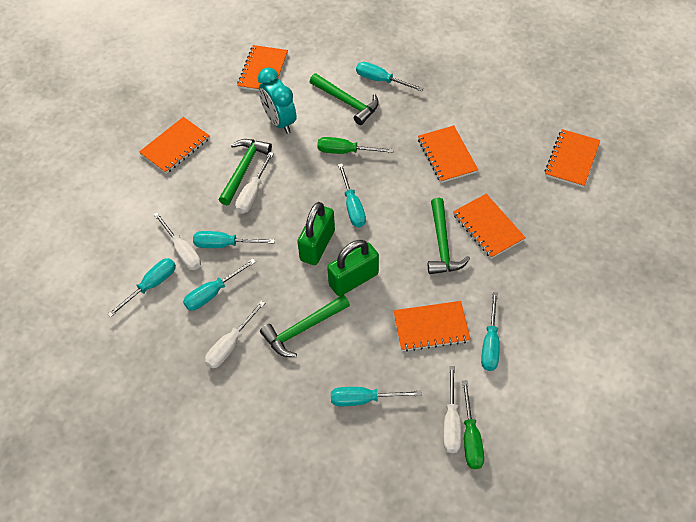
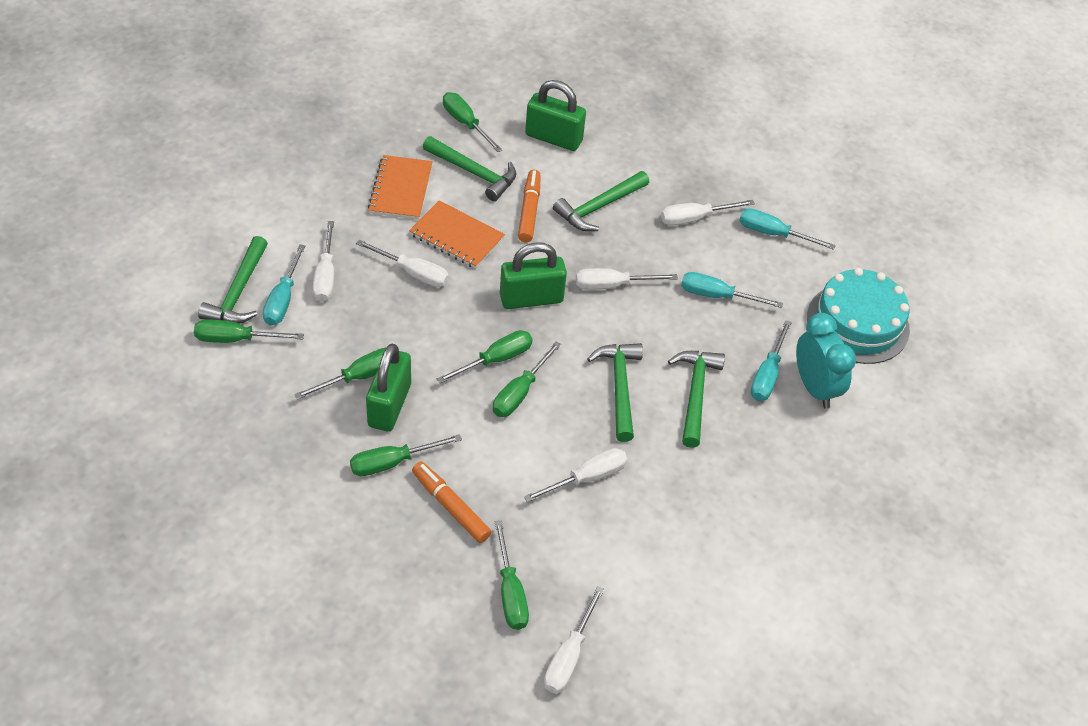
green hammer: 4 -> 5
green padlock: 2 -> 3
green screwdriver: 2 -> 7
orange marker: 0 -> 2
orange notebook: 6 -> 2
turquoise cake: 0 -> 1
turquoise screwdriver: 7 -> 4
white screwdriver: 4 -> 6

